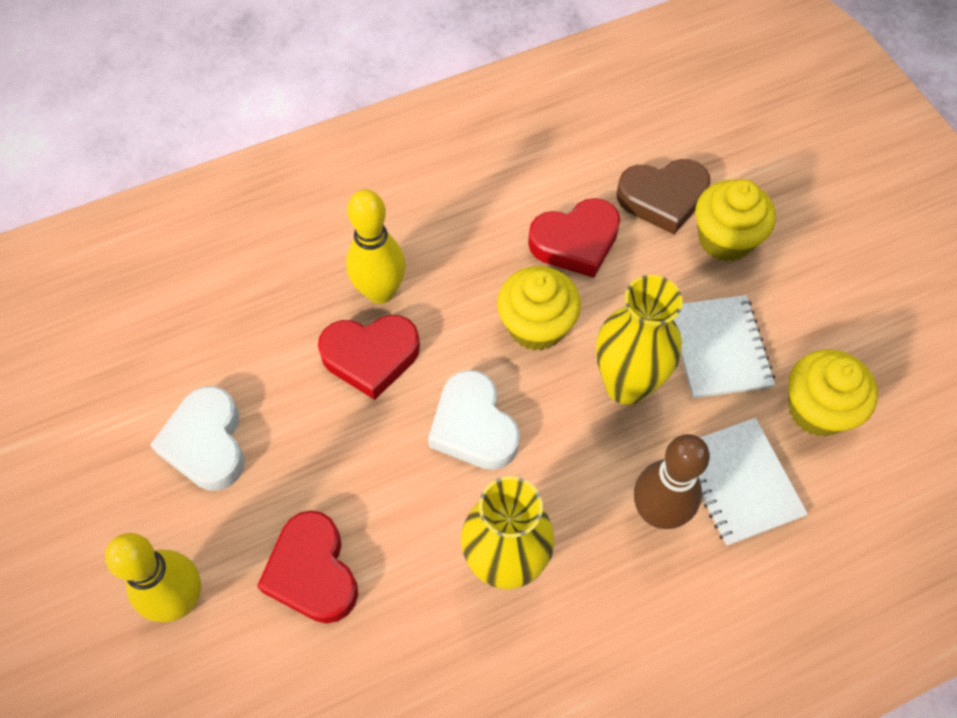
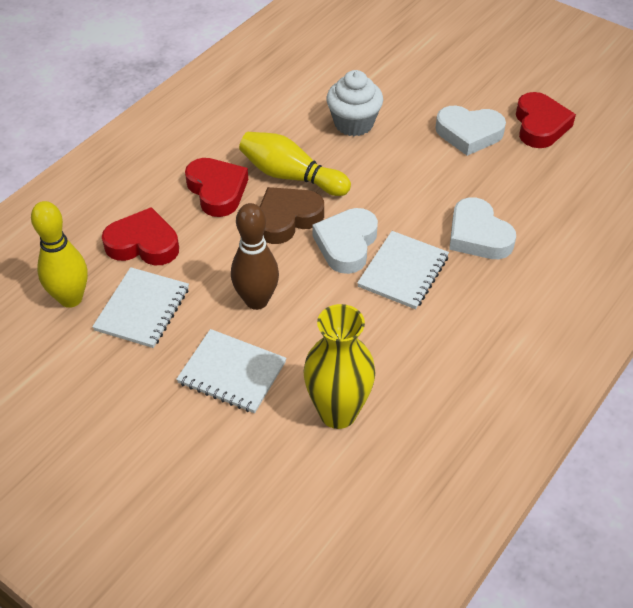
white cupcake: 0 -> 1
white heart: 2 -> 3
white notebook: 2 -> 3
yellow cupcake: 3 -> 0
yellow vase: 2 -> 1

